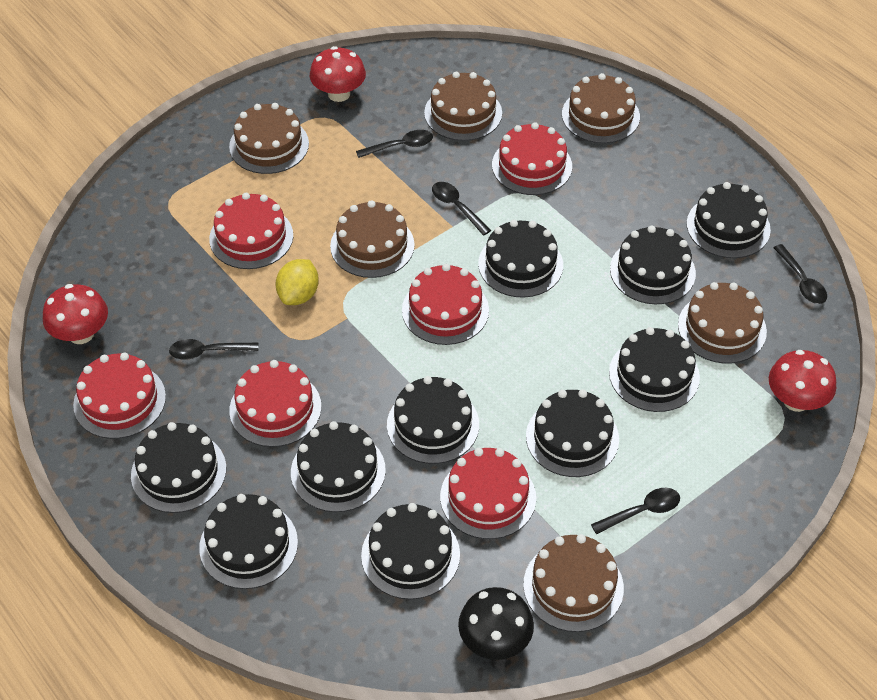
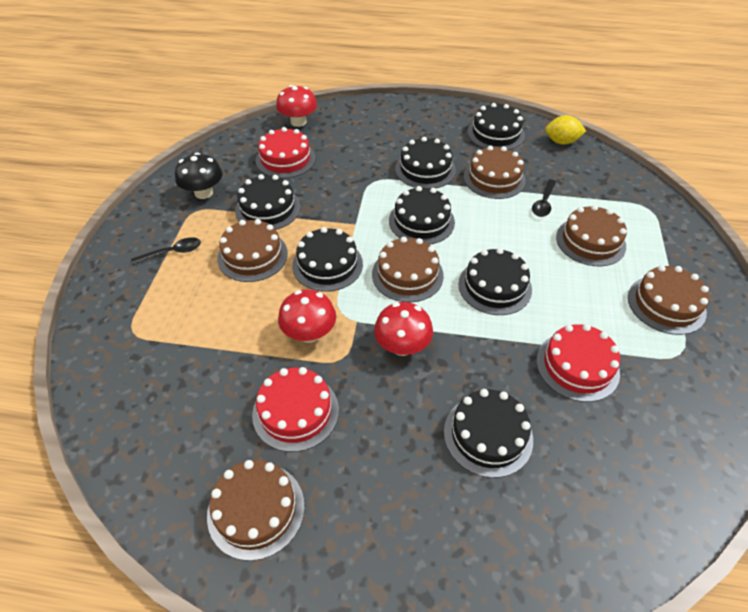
black cake: 10 -> 7
black spoon: 5 -> 2
red cake: 6 -> 3

